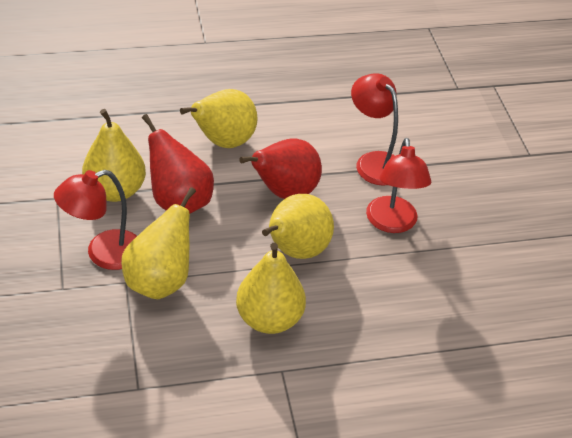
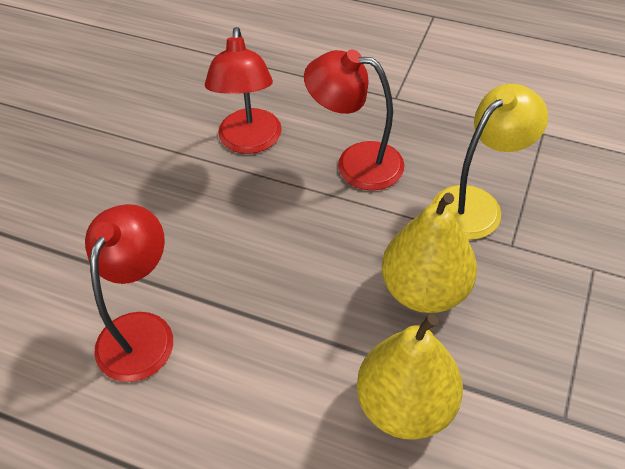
red pear: 2 -> 0
yellow lamp: 0 -> 1
yellow pear: 5 -> 2

